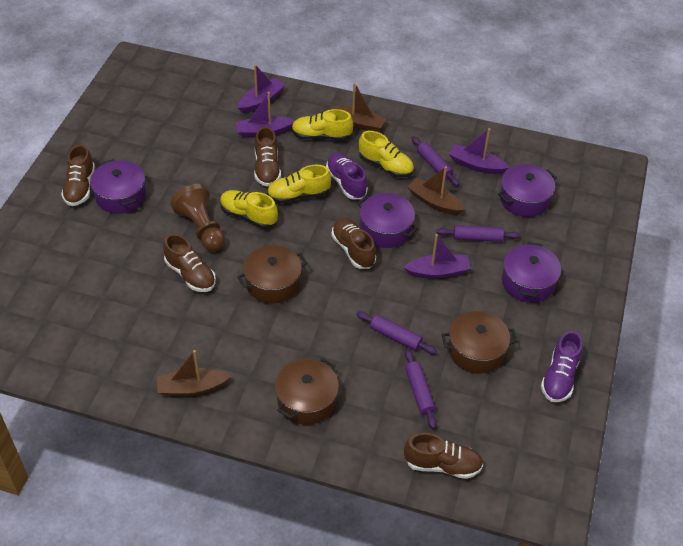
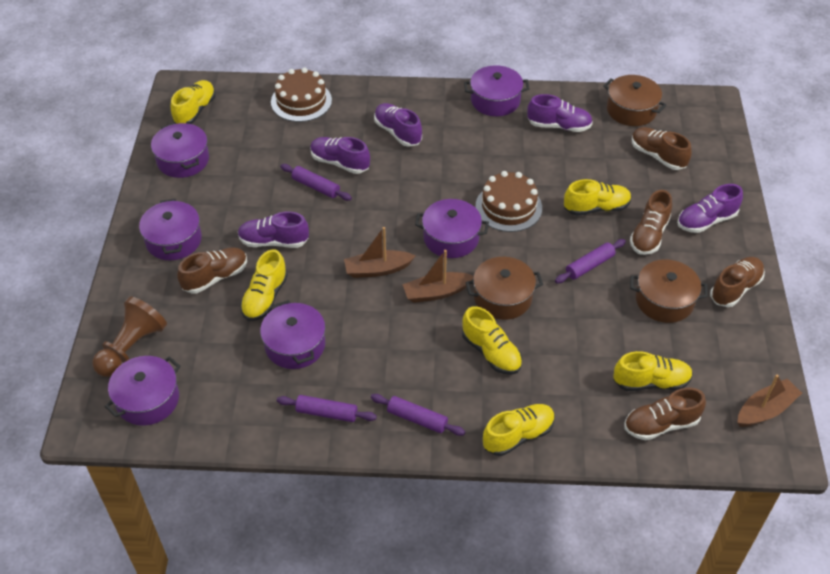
brown cake: 0 -> 2
purple boat: 4 -> 0
purple pot: 4 -> 6
purple shoe: 2 -> 5
yellow shoe: 4 -> 6

